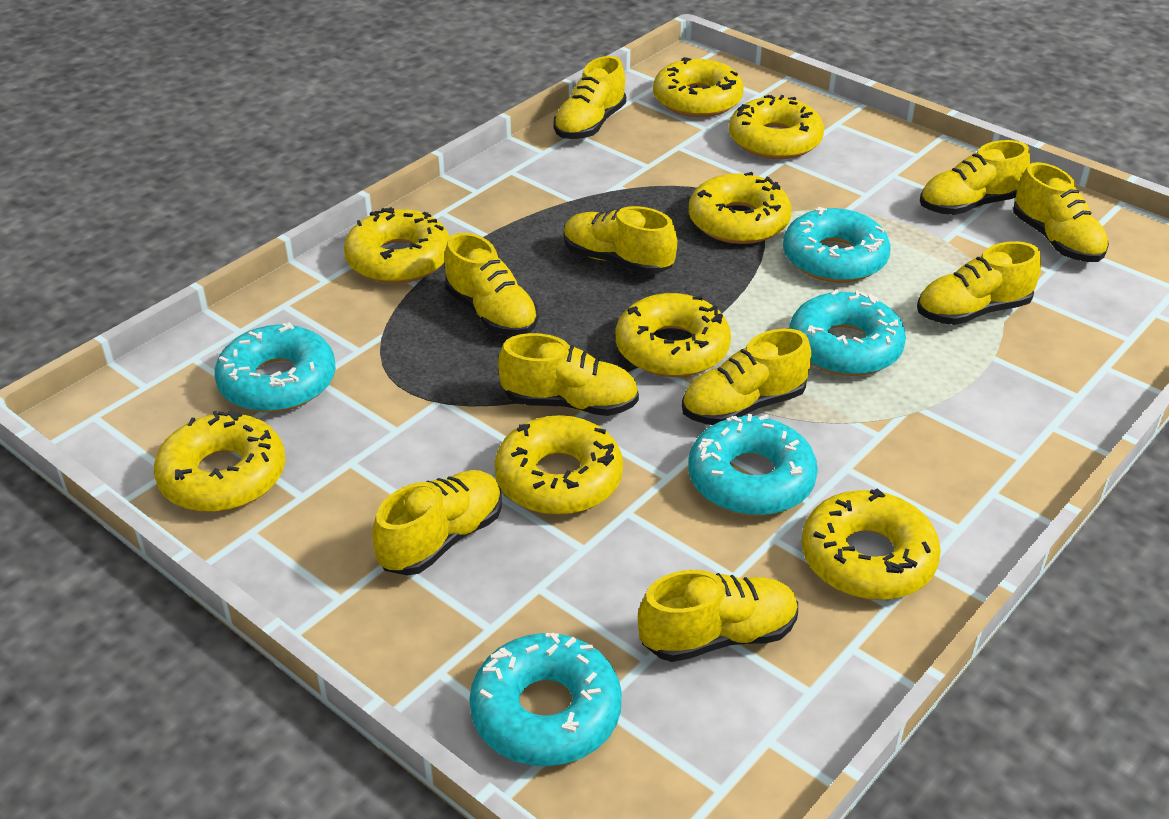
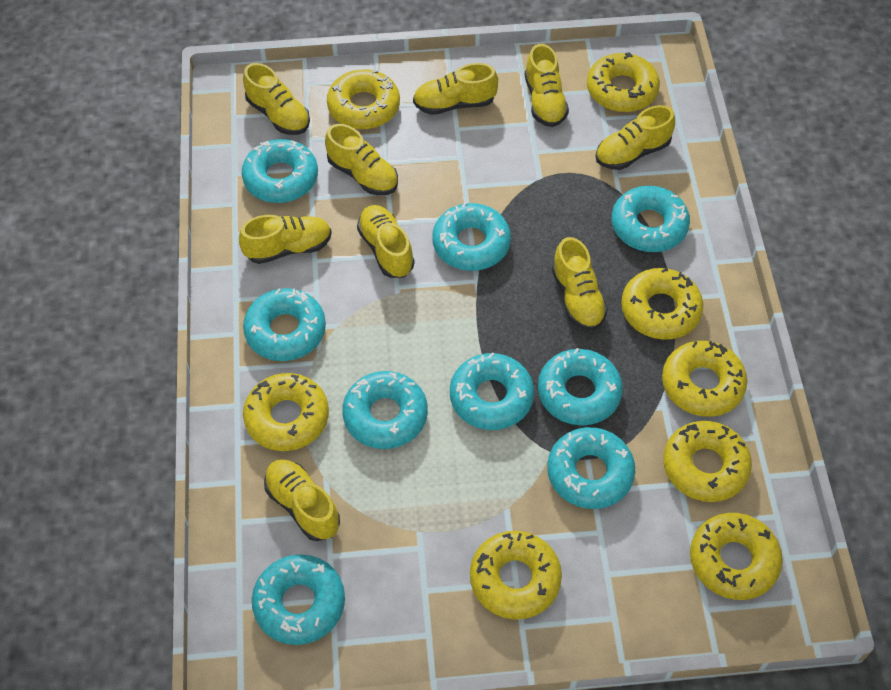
turquoise donut: 5 -> 9
yellow shoe: 10 -> 9

